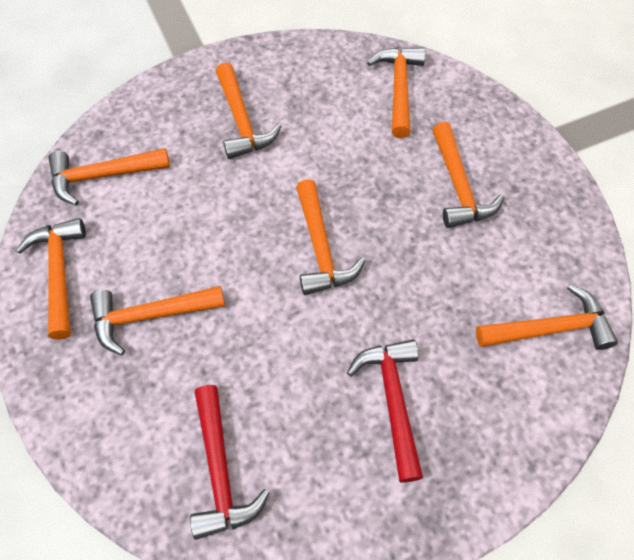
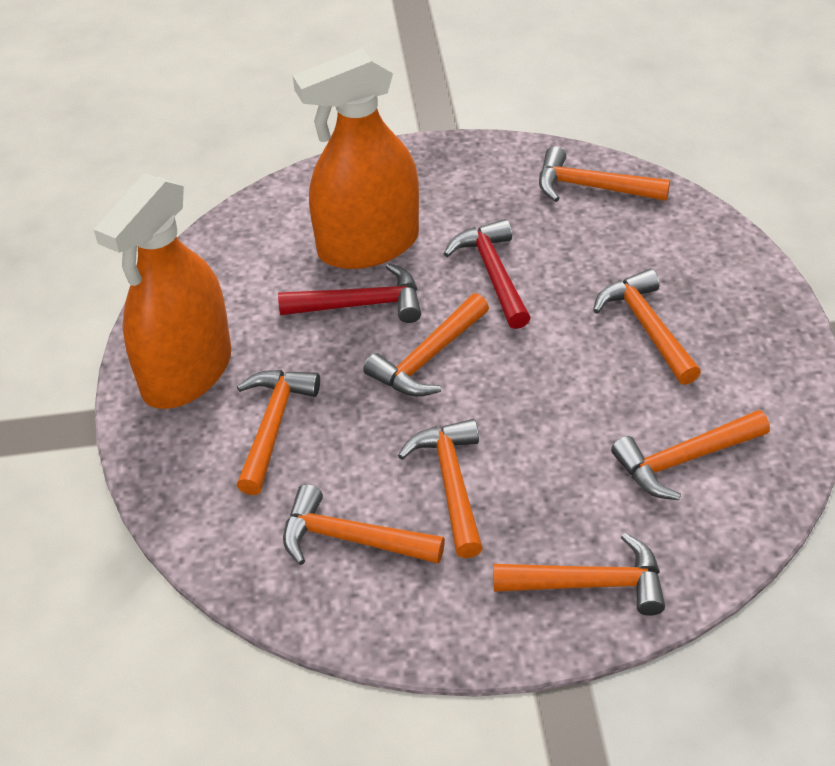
orange spray bottle: 0 -> 2

